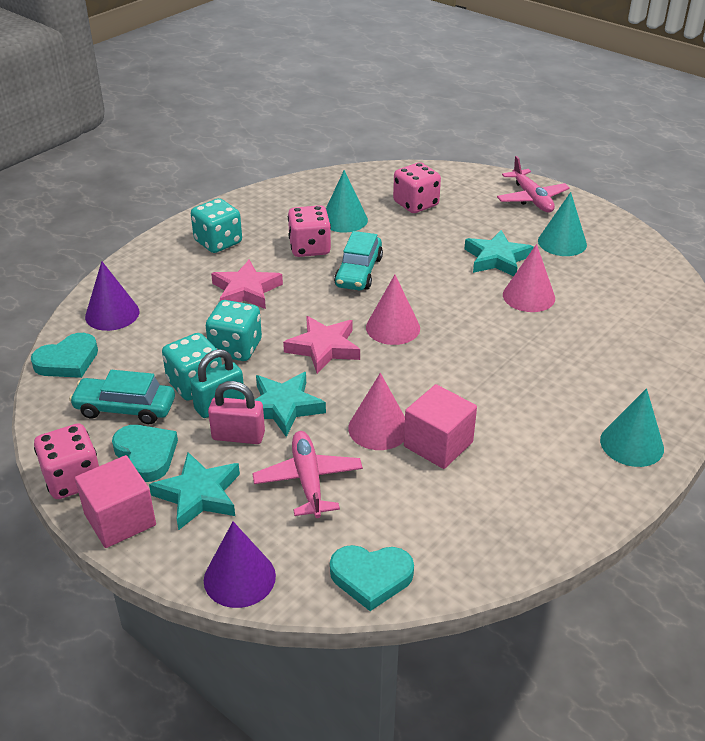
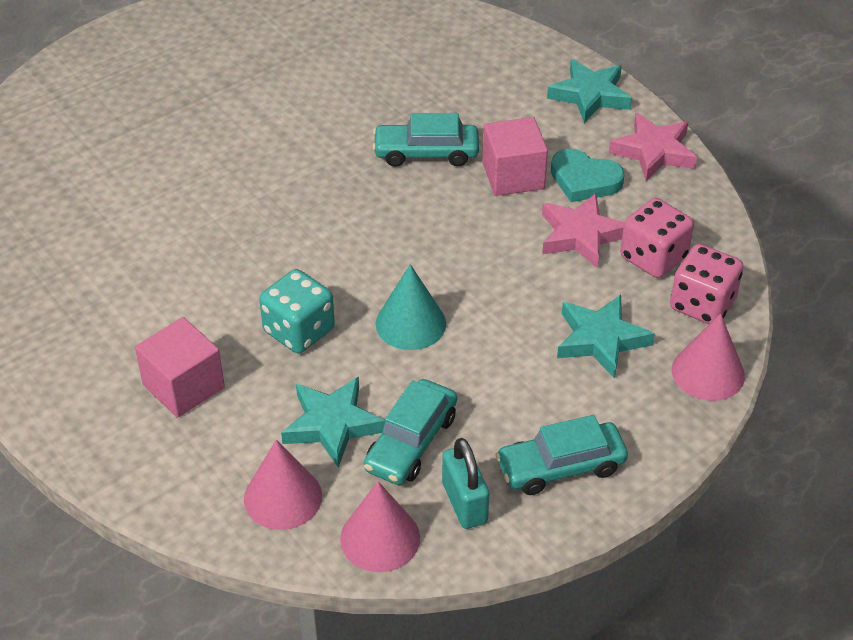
pink dice: 3 -> 2
pink padlock: 1 -> 0
pink plane: 2 -> 0
purple cone: 2 -> 0
turquoise car: 2 -> 3
turquoise cone: 3 -> 1
turquoise dice: 3 -> 1
turquoise heart: 3 -> 1

